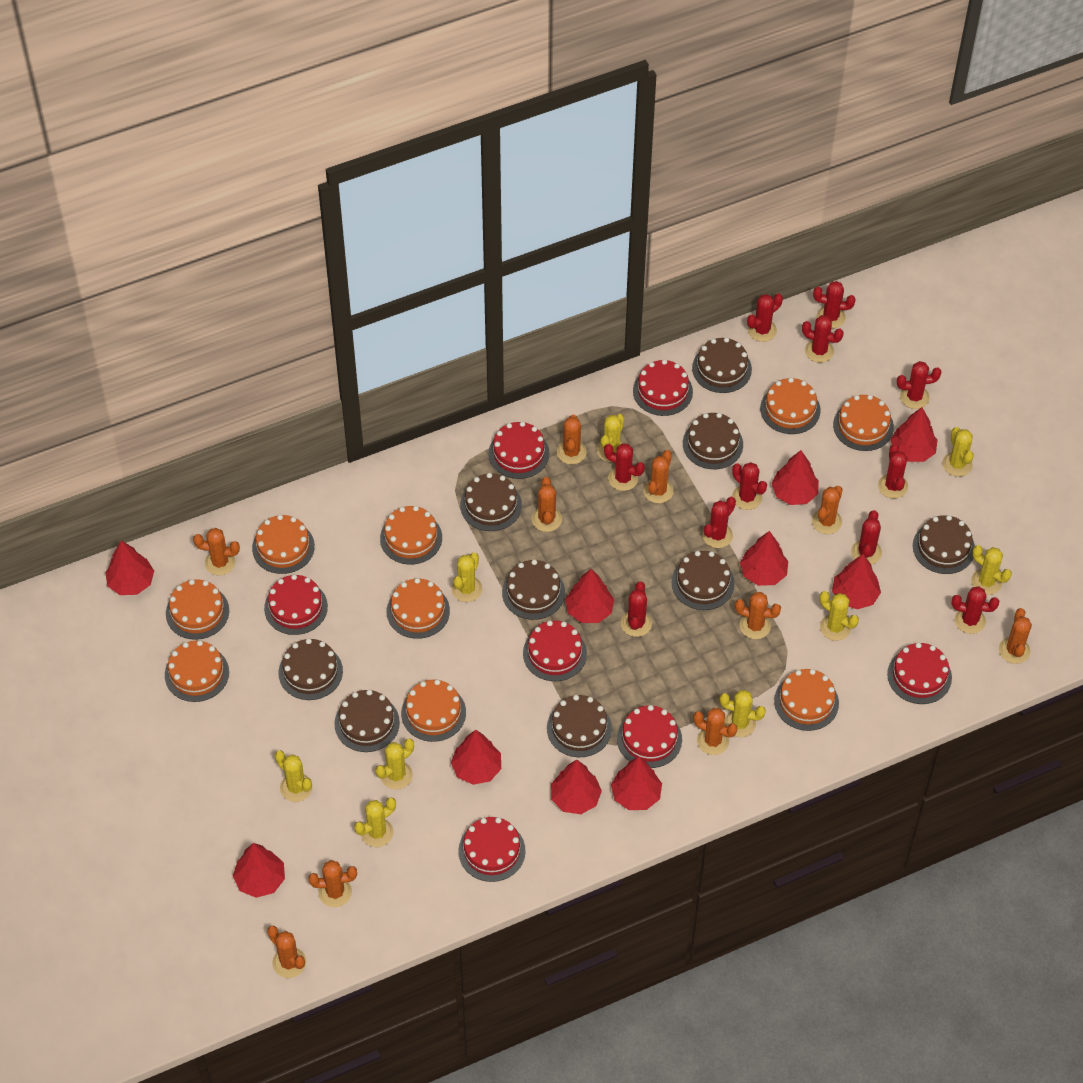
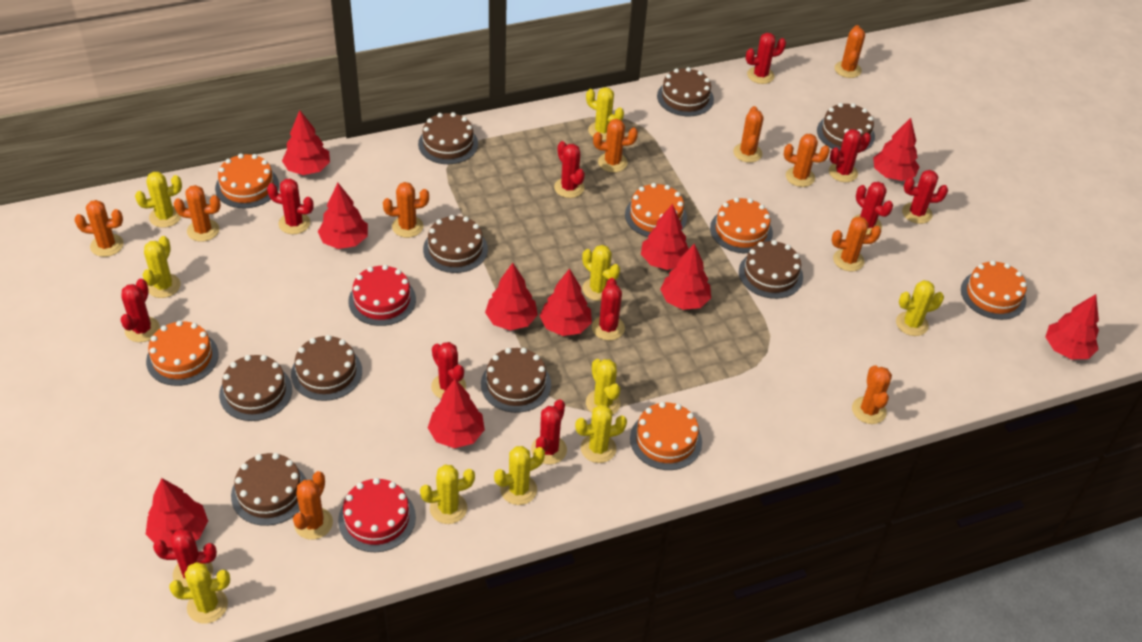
orange cake: 9 -> 6
red cake: 7 -> 2
yellow cactus: 9 -> 10

